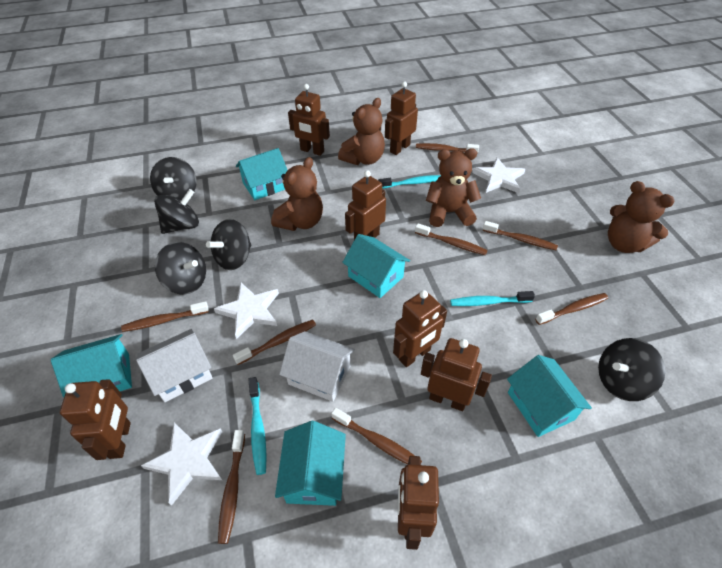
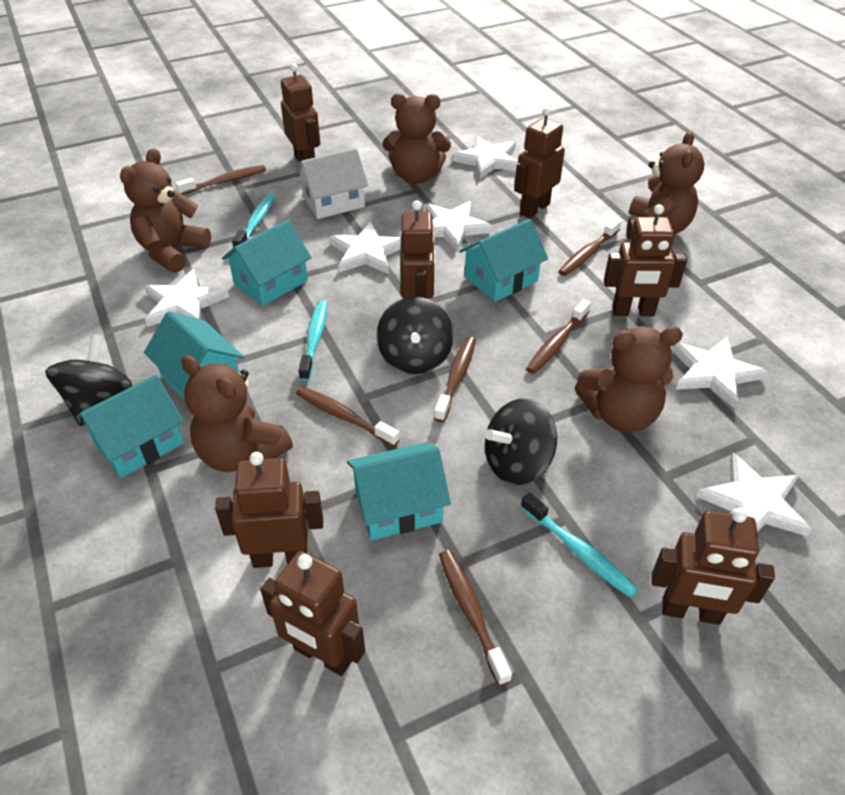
black spinning top: 5 -> 3
brown teddy bear: 4 -> 5
brown toothbrush: 8 -> 6
white house: 2 -> 1
white star: 3 -> 6

